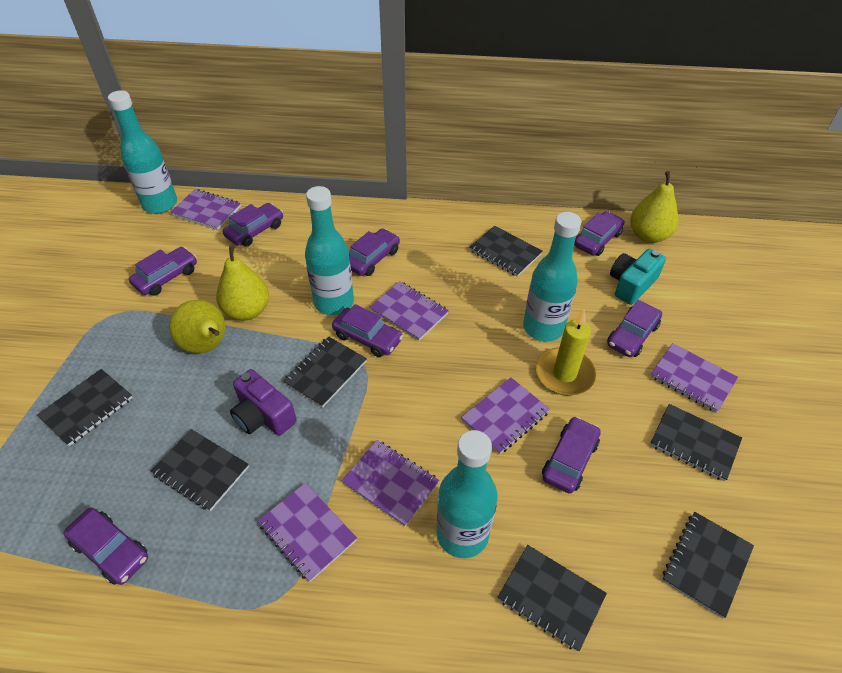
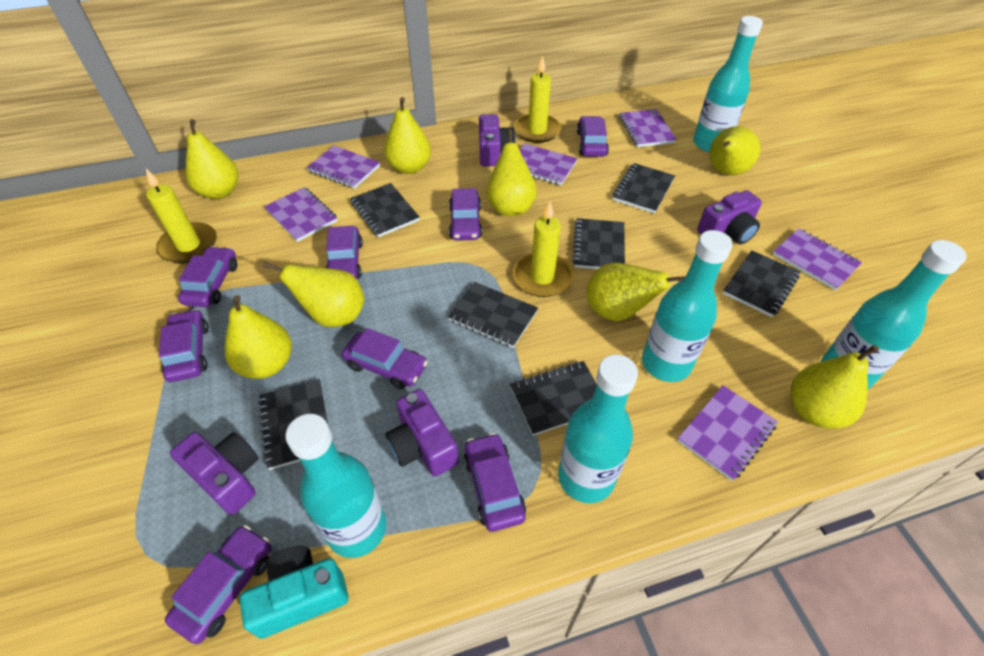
purple camera: 1 -> 4
turquoise bottle: 4 -> 5
yellow candle: 1 -> 3
yellow pear: 3 -> 8

